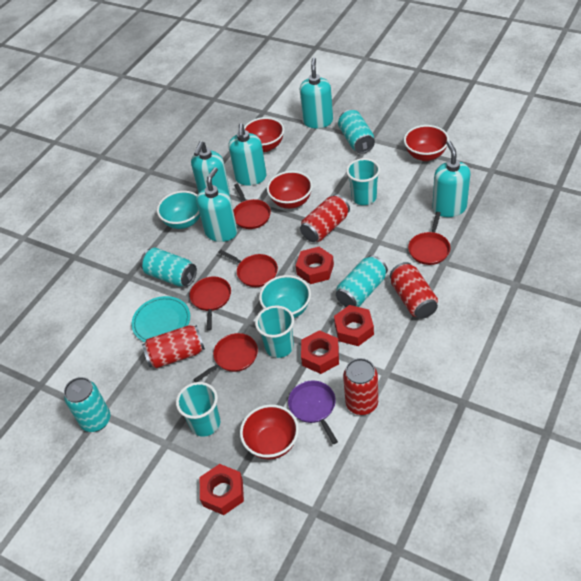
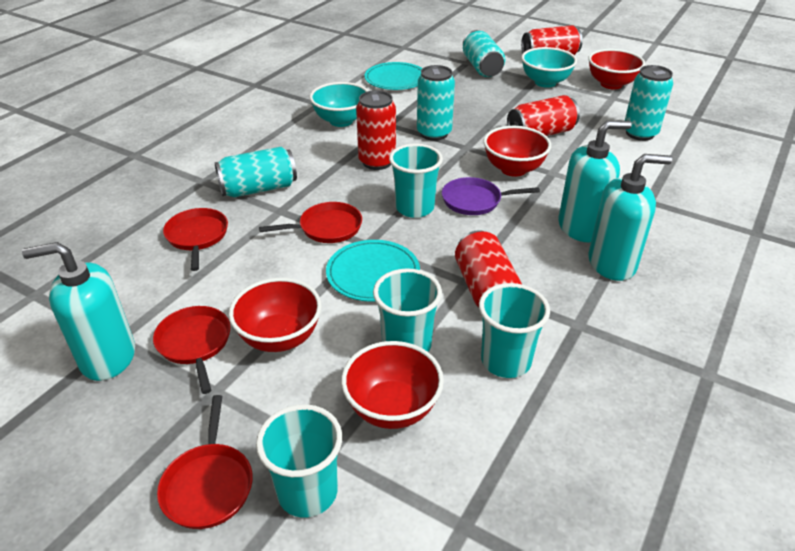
red nut: 4 -> 0
red pan: 5 -> 4
turquoise cup: 3 -> 4
turquoise plate: 1 -> 2
turquoise soap dispenser: 5 -> 3

